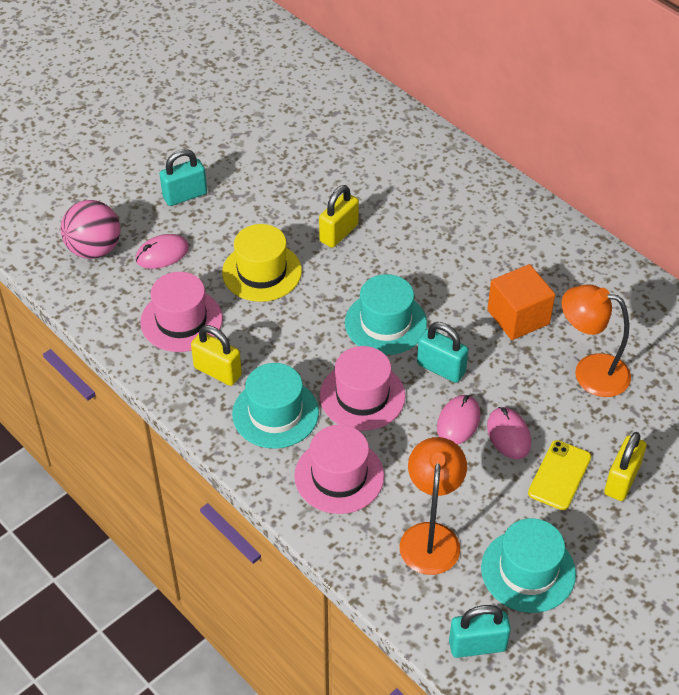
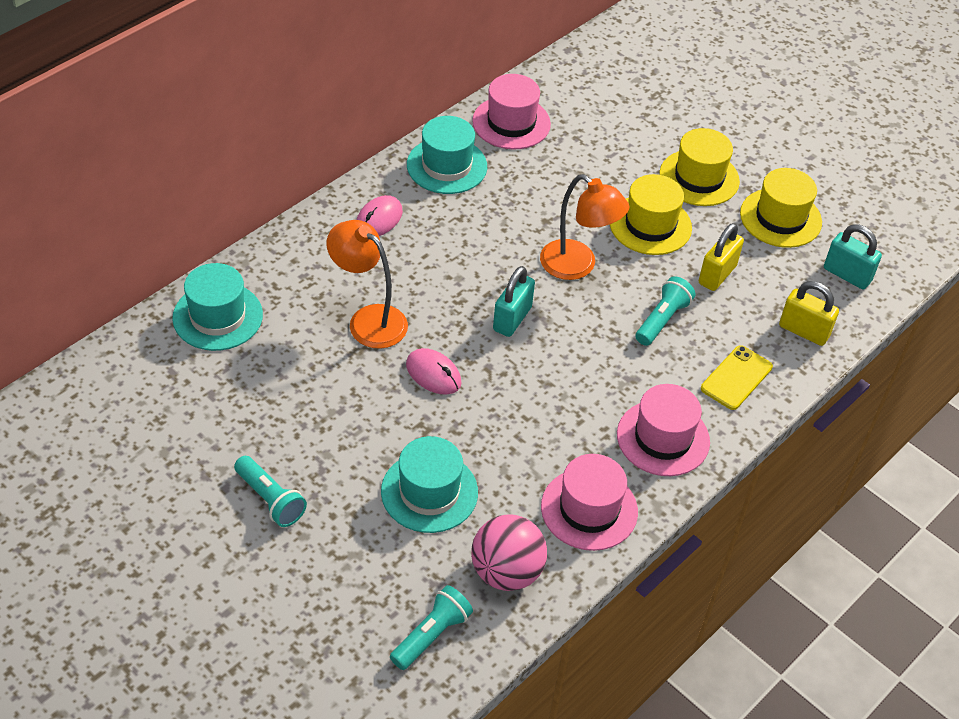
orange cube: 1 -> 0
pink mouse: 3 -> 2
turquoise flashlight: 0 -> 3
turquoise padlock: 3 -> 2
yellow hat: 1 -> 3
yellow padlock: 3 -> 2

